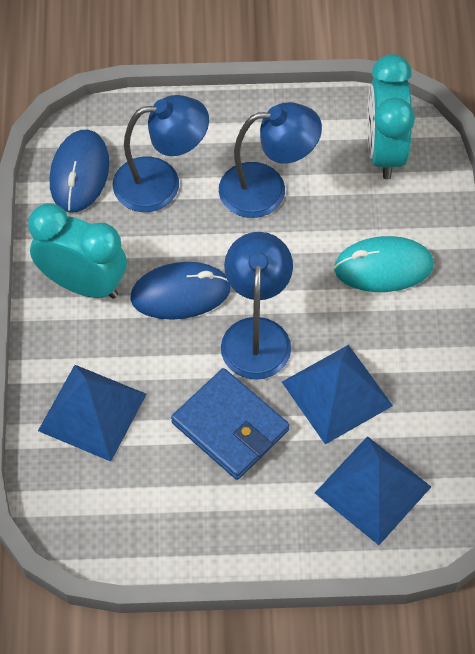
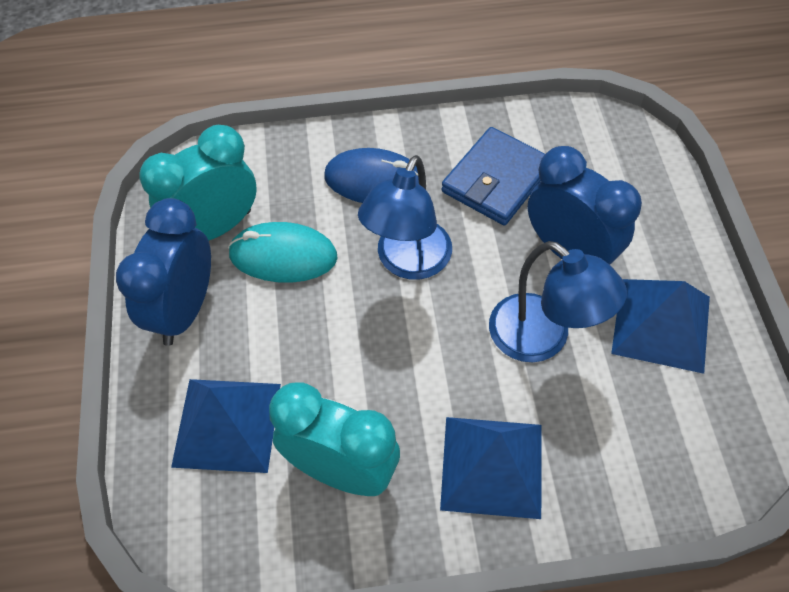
blue clock: 0 -> 2
blue lamp: 3 -> 2
blue mouse: 2 -> 1

